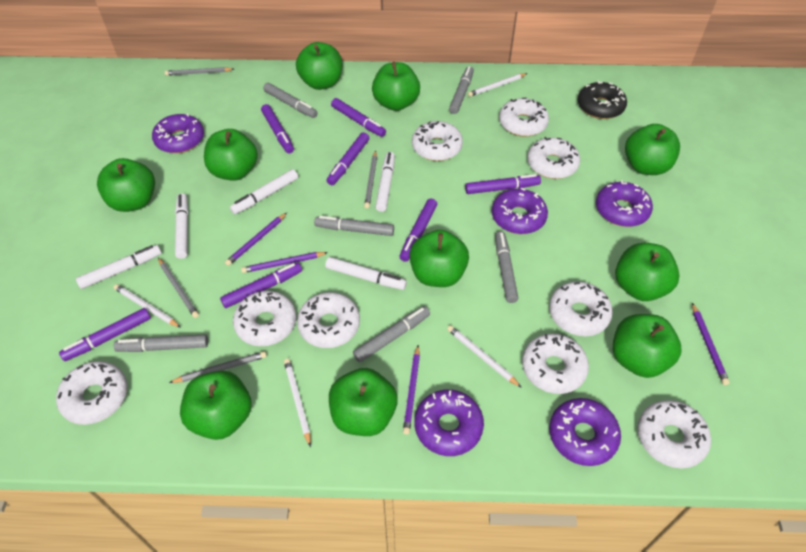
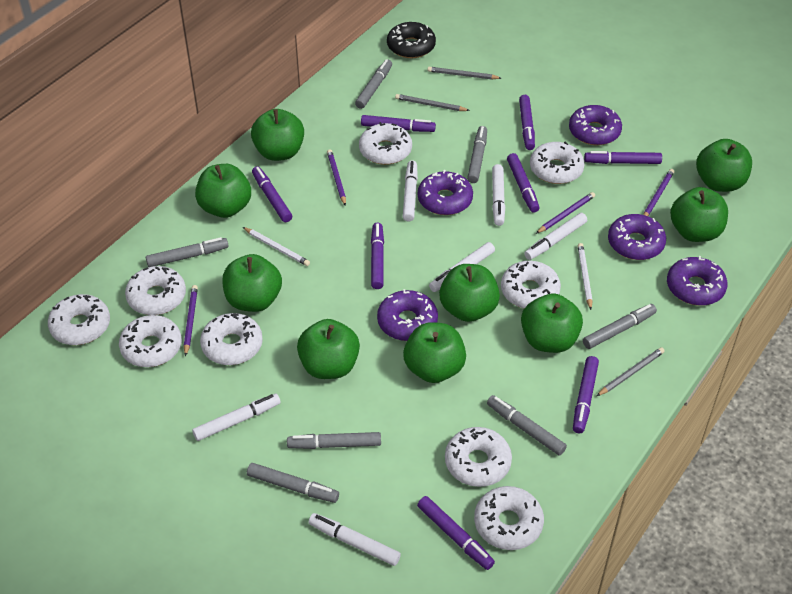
green apple: 10 -> 9
grey marker: 6 -> 7
grey pencil: 4 -> 3
purple marker: 7 -> 8
white marker: 5 -> 6
white pencil: 4 -> 2

